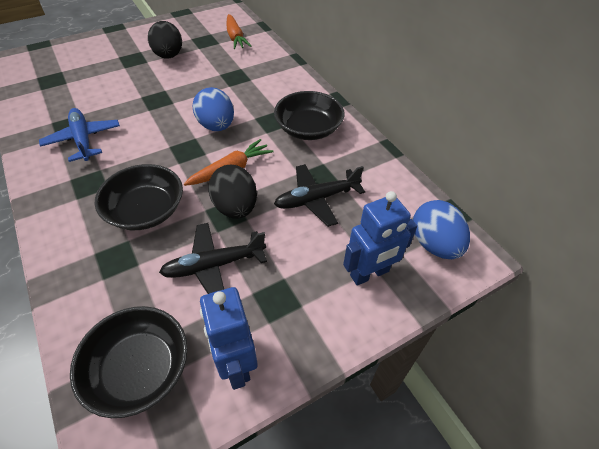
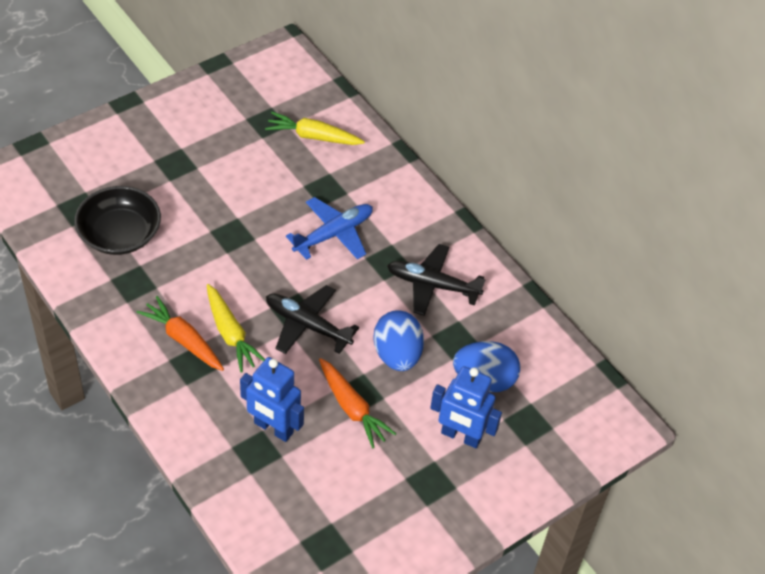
black bowl: 3 -> 1
black egg: 2 -> 0
yellow carrot: 0 -> 2

